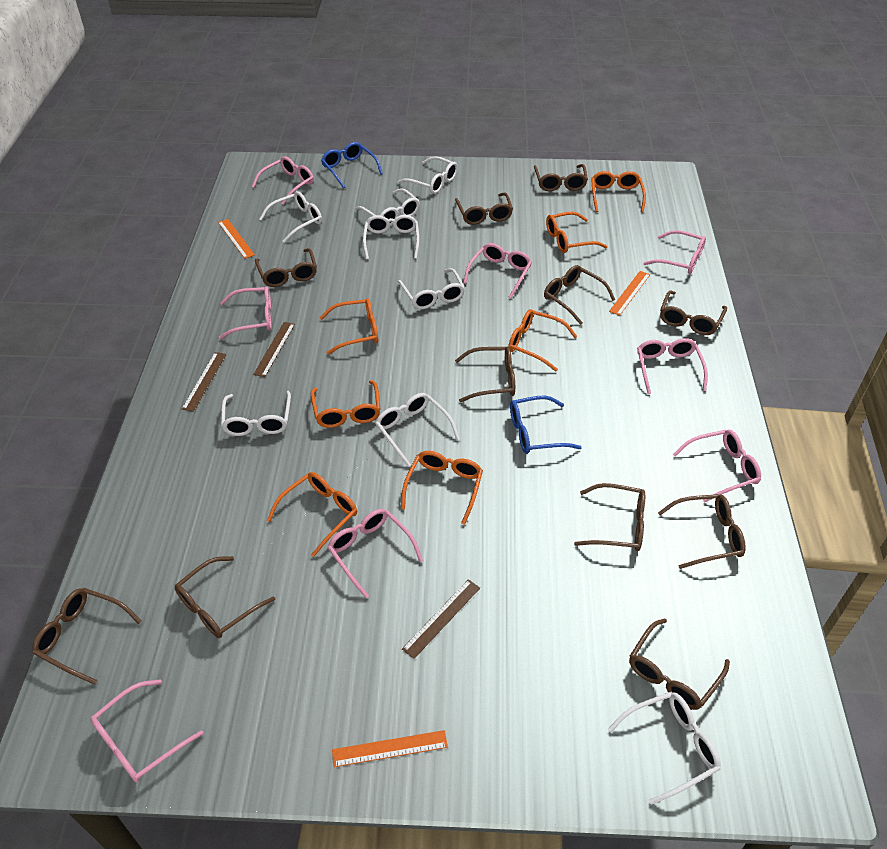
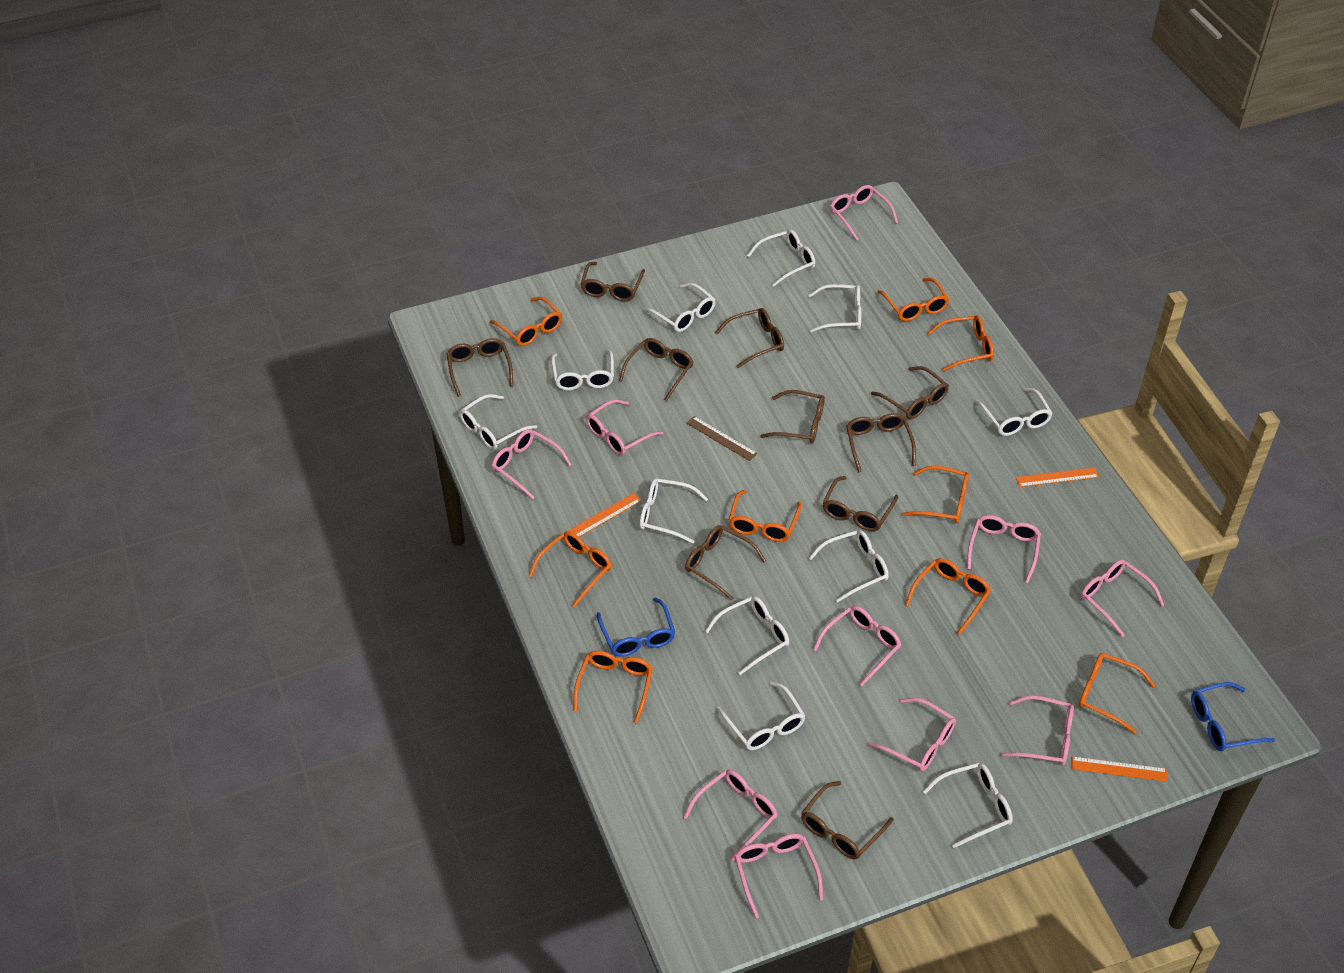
brown glasses: 11 -> 10
brown ruler: 3 -> 1
orange glasses: 7 -> 9
pink glasses: 8 -> 10
white glasses: 8 -> 11

